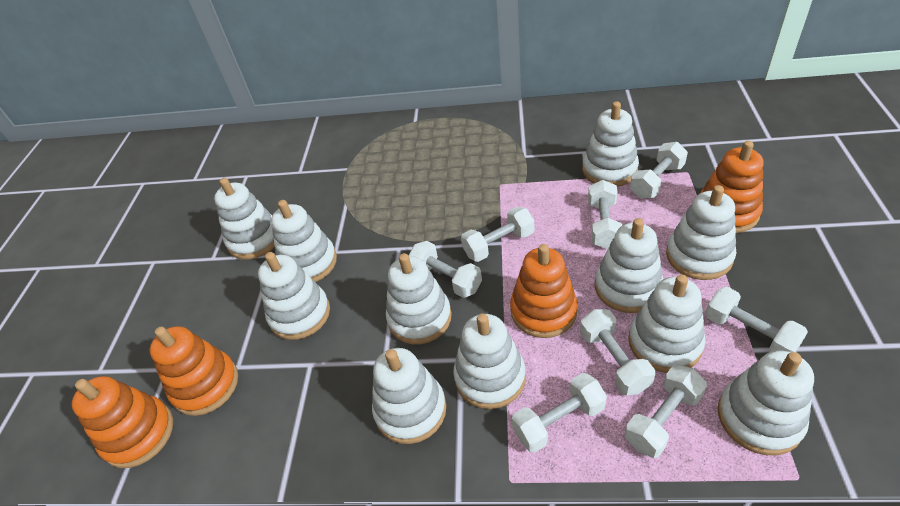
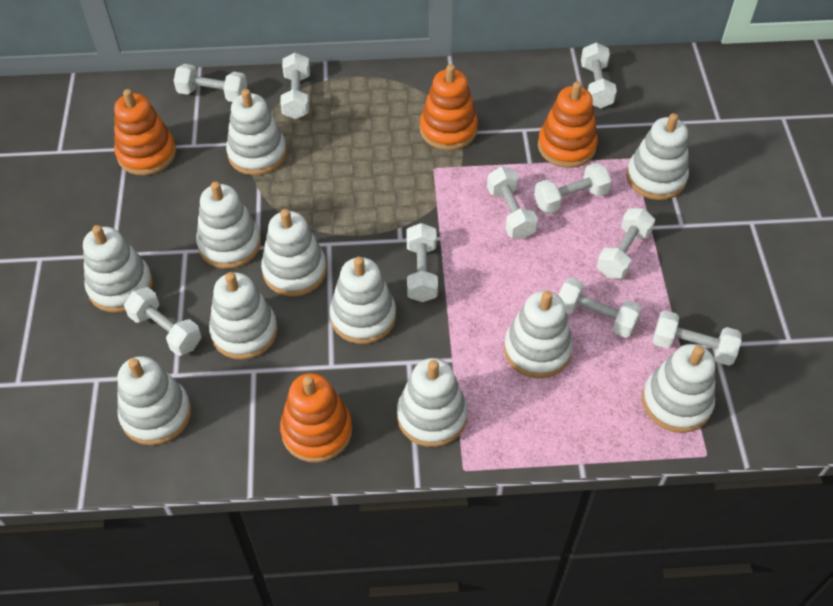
white dumbbell: 8 -> 10

